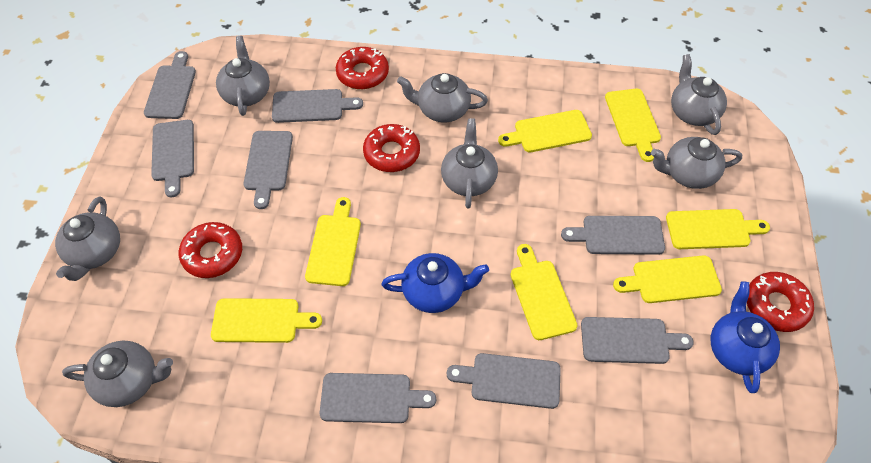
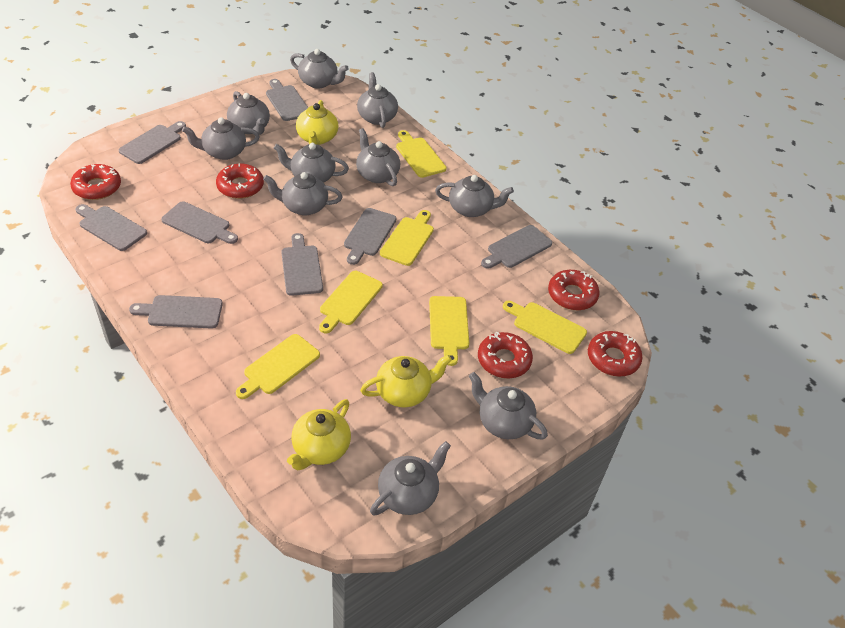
blue teapot: 2 -> 0
grey teapot: 7 -> 10
red donut: 4 -> 5
yellow cutting board: 7 -> 6
yellow teapot: 0 -> 3

